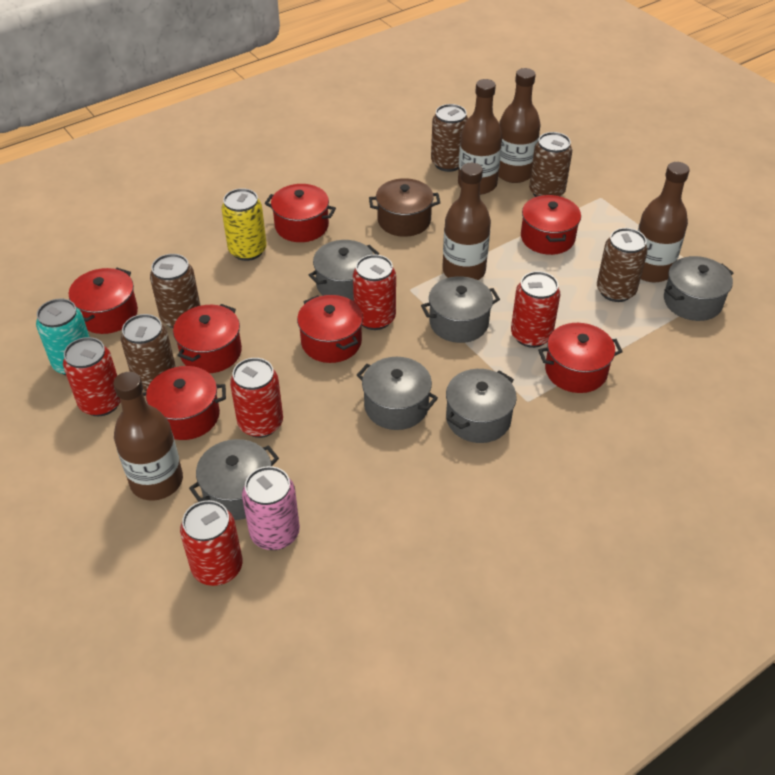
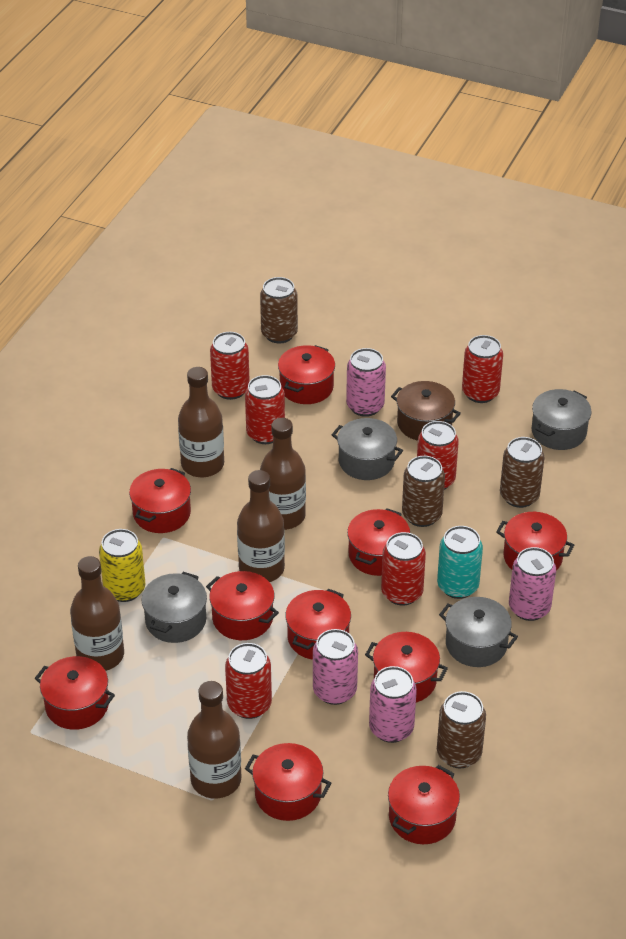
brown can: 5 -> 4
grey pot: 6 -> 4
pink can: 1 -> 4
red can: 5 -> 6
red pot: 7 -> 10

